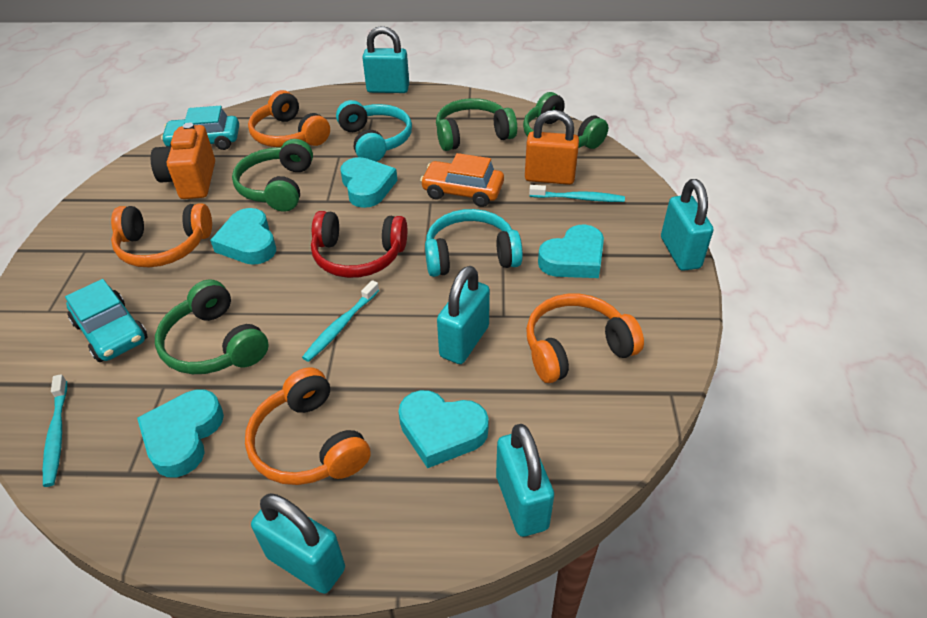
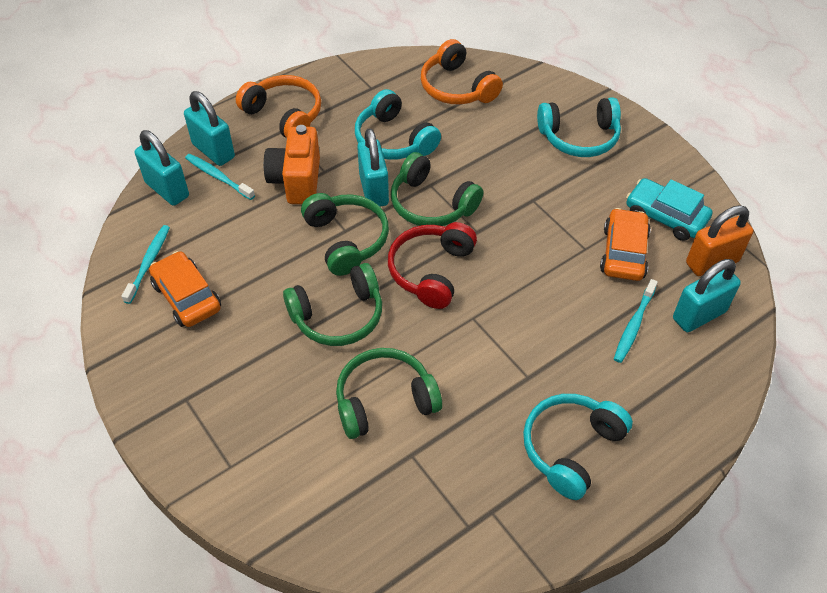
orange car: 1 -> 2
orange headphones: 4 -> 2
turquoise car: 2 -> 1
turquoise headphones: 2 -> 3
turquoise heart: 5 -> 0
turquoise padlock: 5 -> 4

